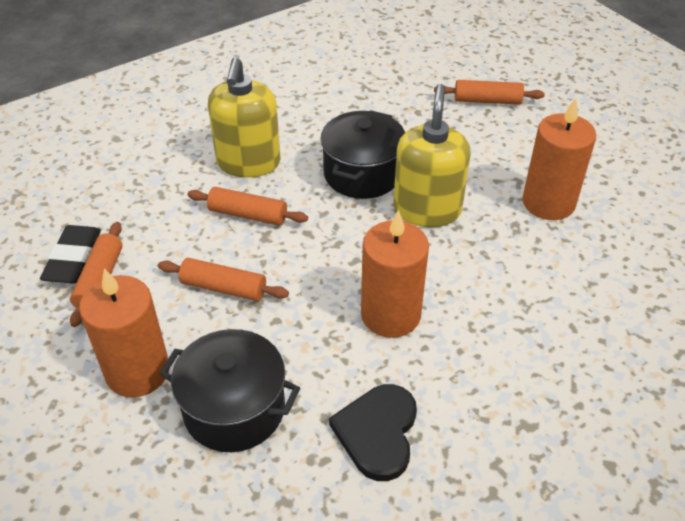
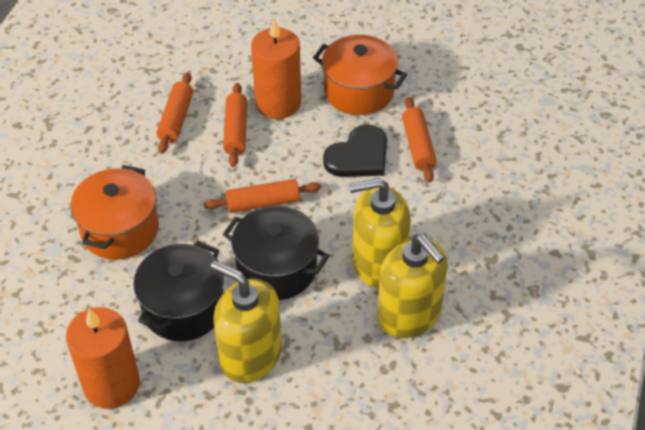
black eraser: 1 -> 0
orange candle: 3 -> 2
orange pot: 0 -> 2
yellow soap dispenser: 2 -> 3

